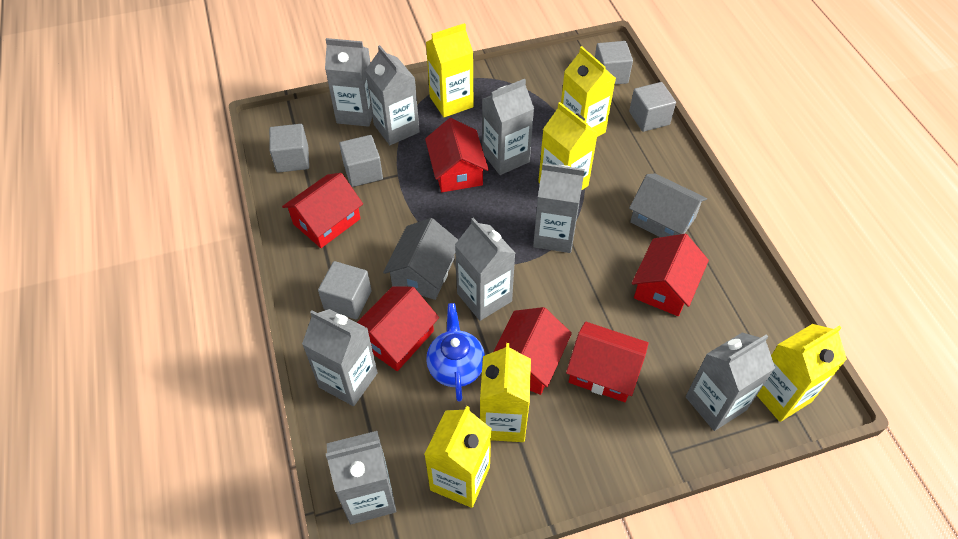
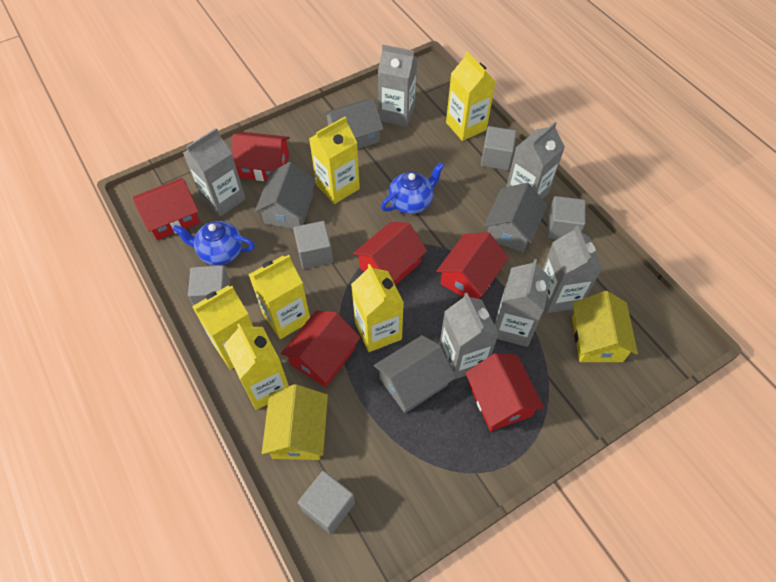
blue teapot: 1 -> 2
grey carton: 8 -> 6
grey house: 2 -> 4
yellow house: 0 -> 2

